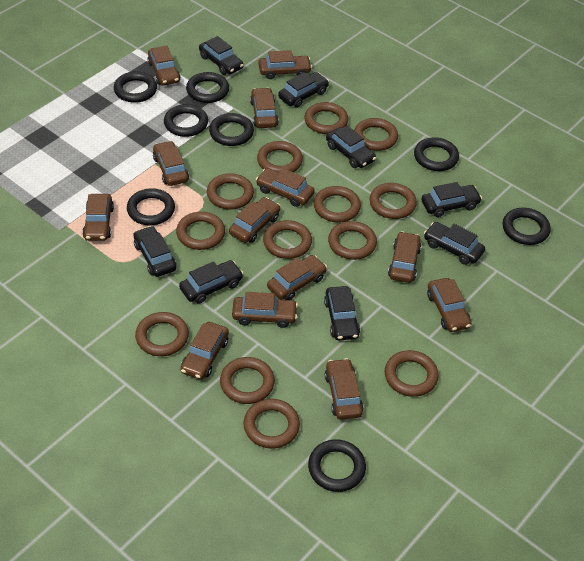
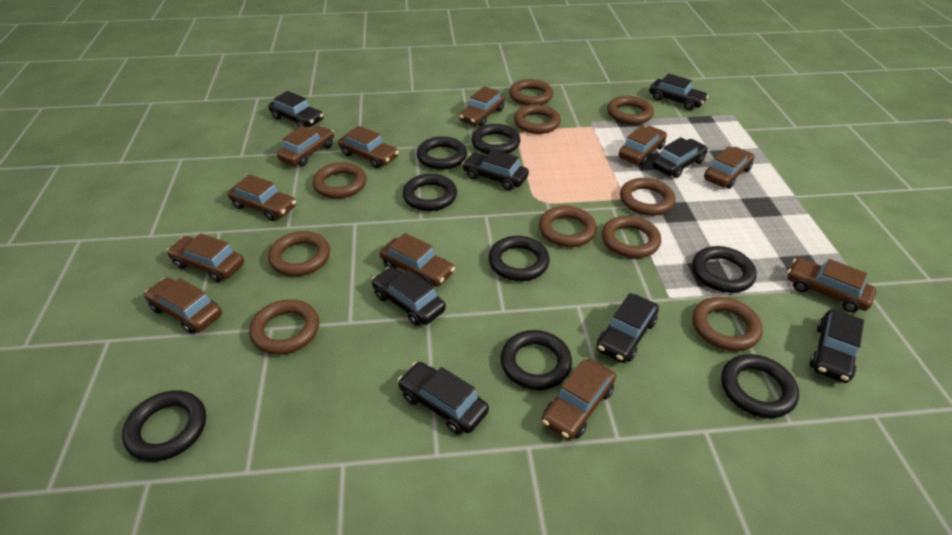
brown car: 13 -> 11
brown ring: 13 -> 10

